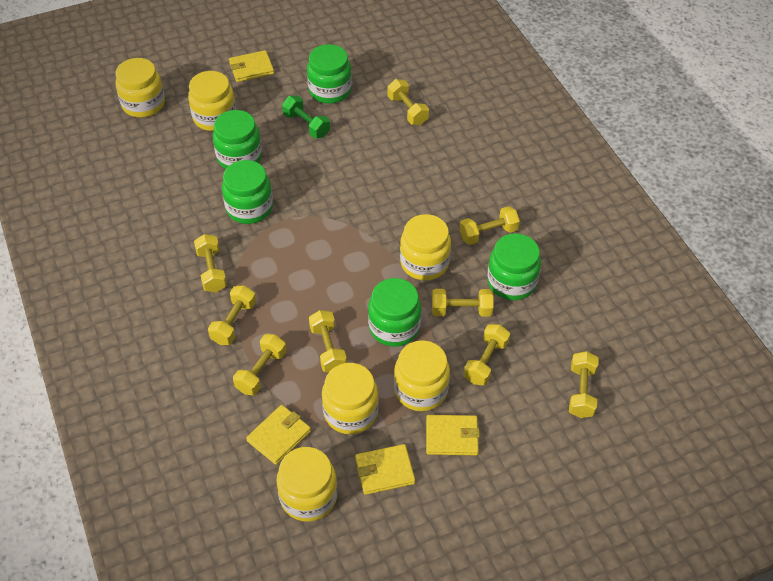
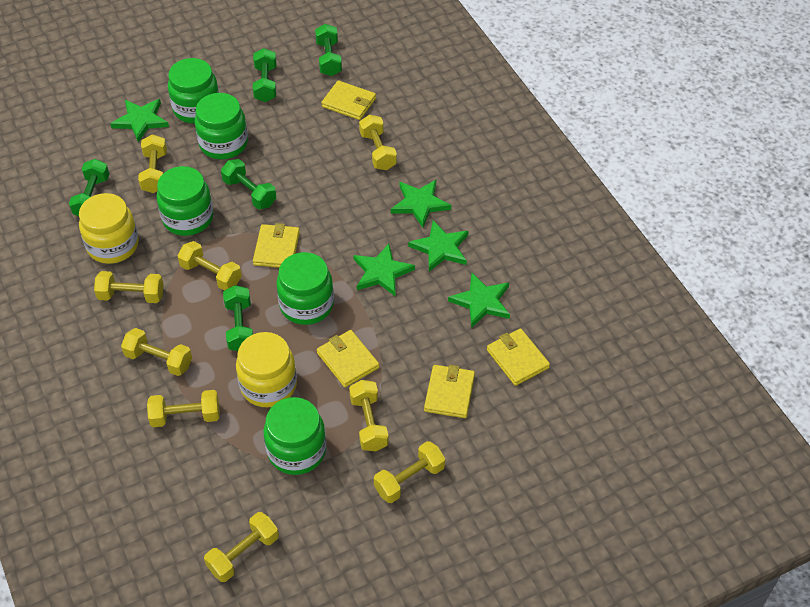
green dumbbell: 1 -> 5
green star: 0 -> 5
yellow jar: 6 -> 2
yellow wallet: 4 -> 5

